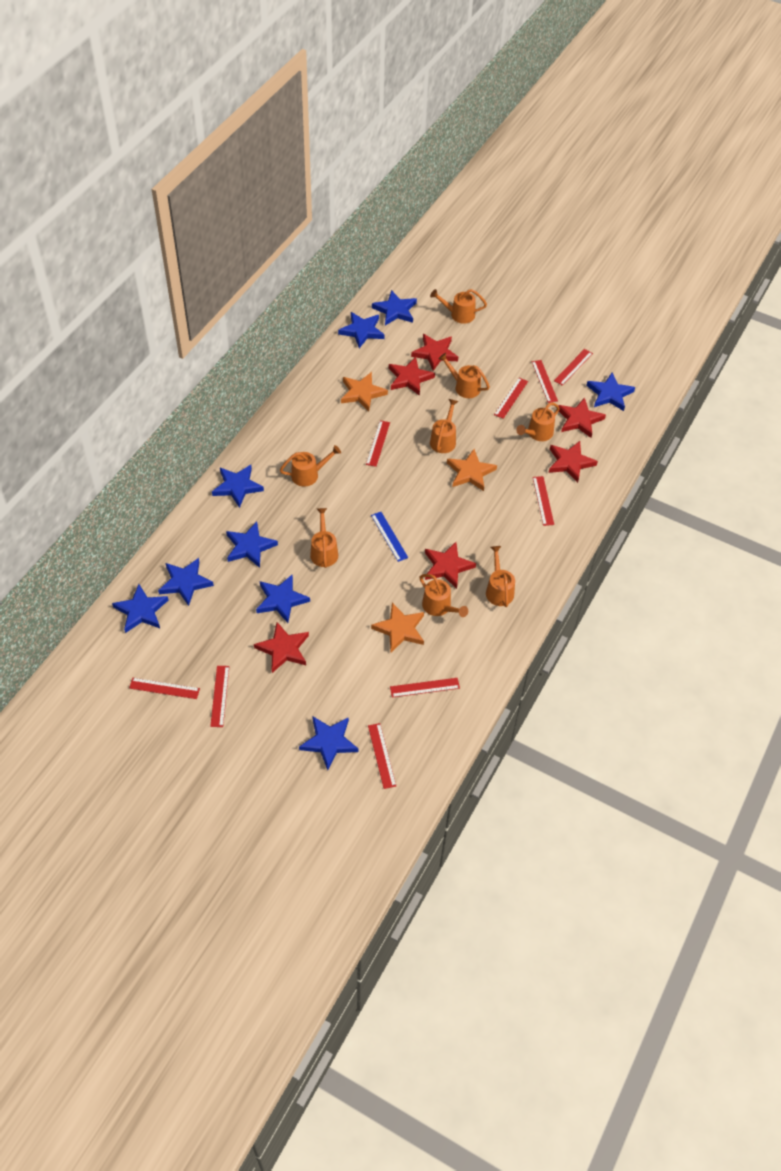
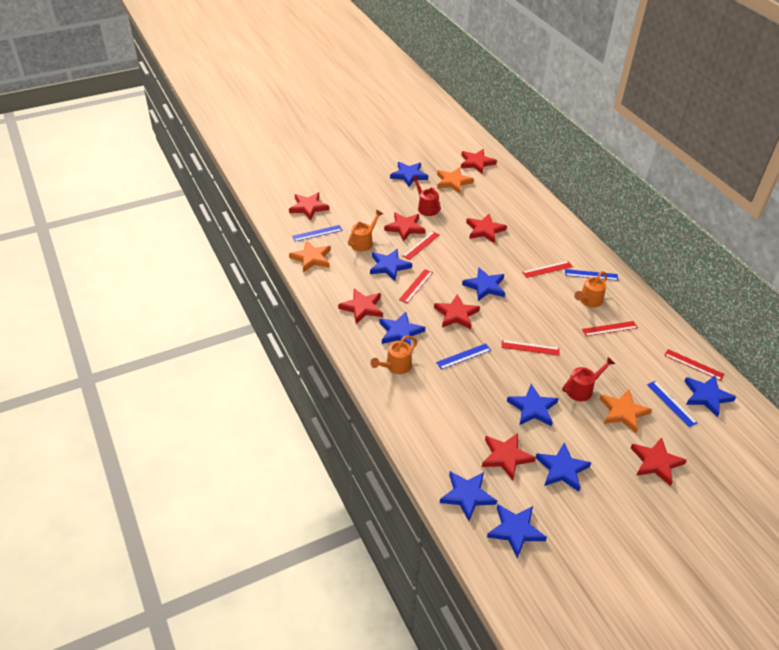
blue ruler: 1 -> 4
orange watering can: 8 -> 3
red ruler: 9 -> 6
red star: 6 -> 8
red watering can: 0 -> 2

